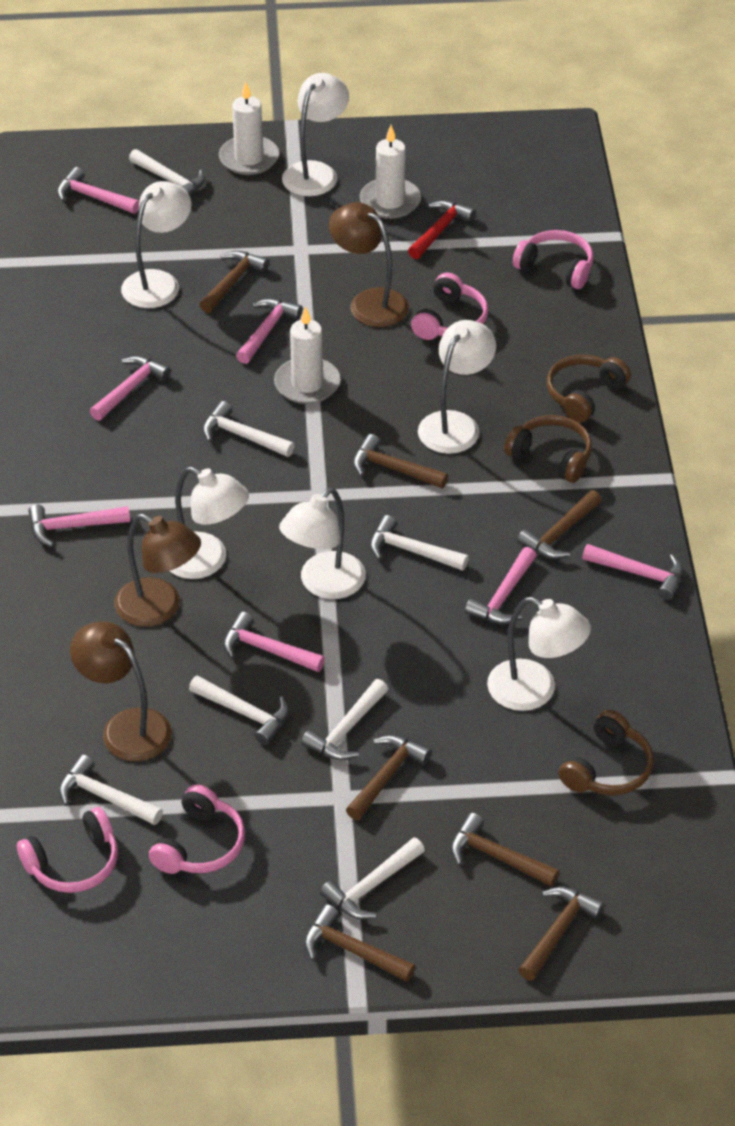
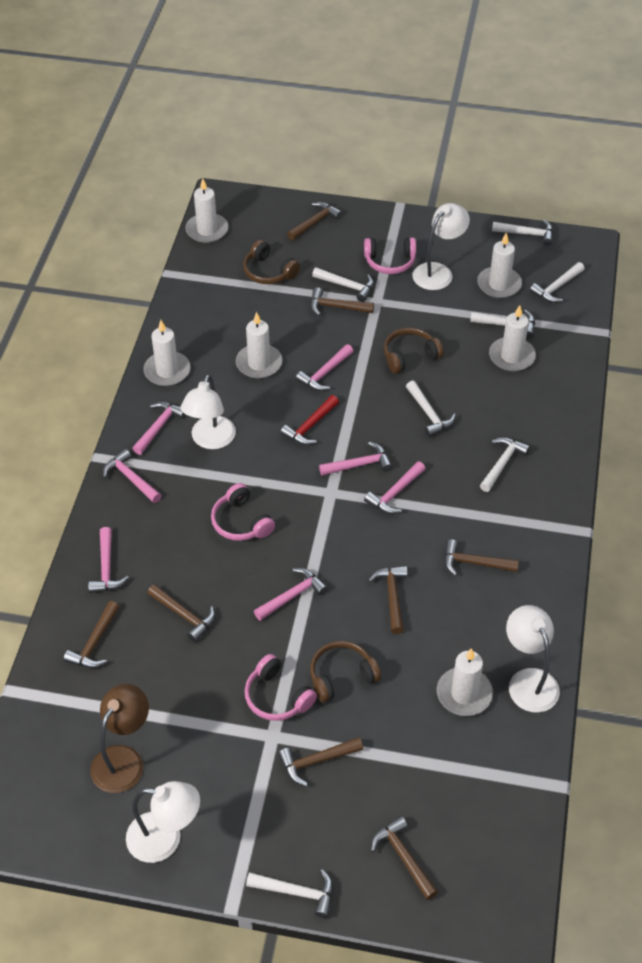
brown hammer: 7 -> 8
brown lamp: 3 -> 1
pink headphones: 4 -> 3
white candle: 3 -> 6
white lamp: 6 -> 4

